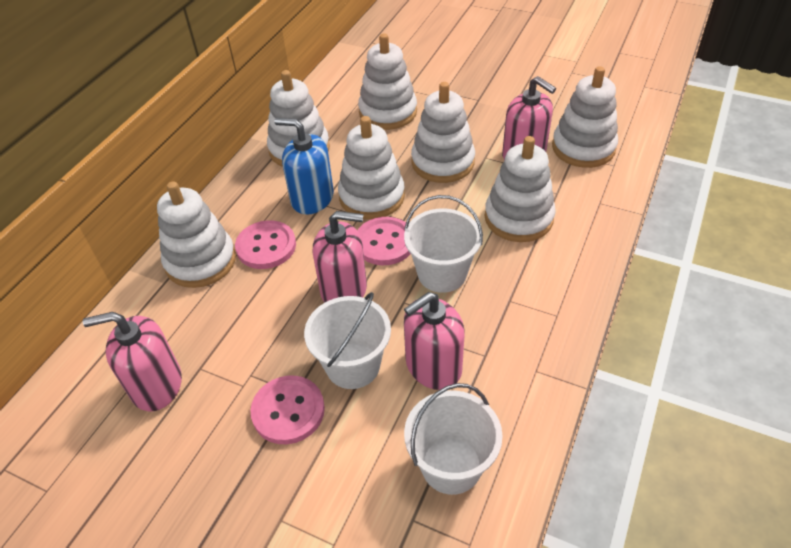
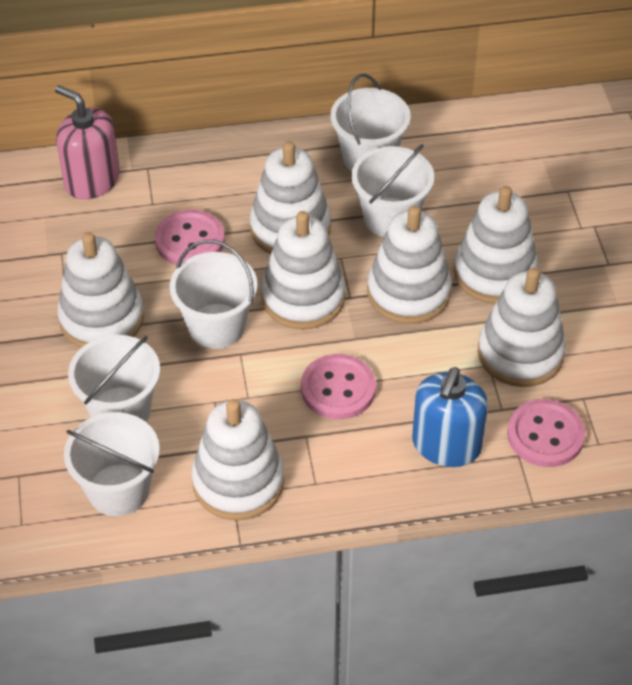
pink soap dispenser: 4 -> 1
white bucket: 3 -> 5

